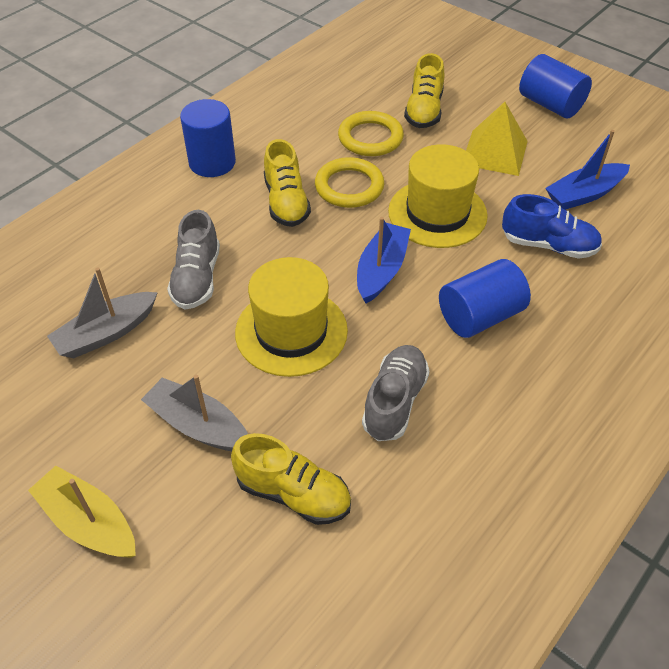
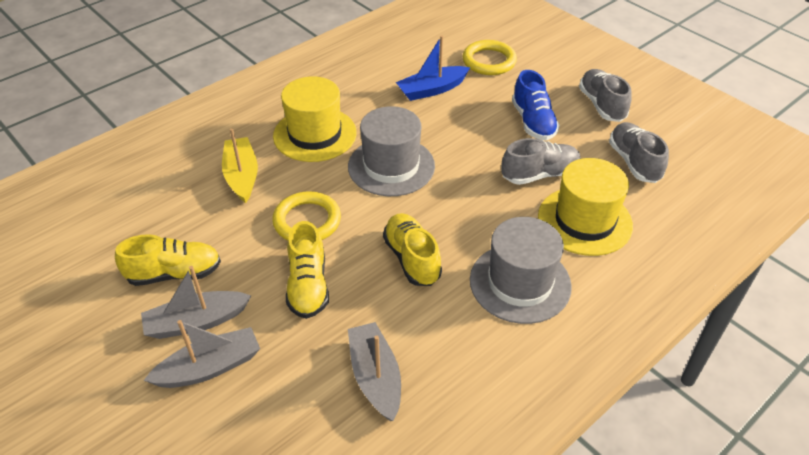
blue boat: 2 -> 1
blue cylinder: 3 -> 0
grey boat: 2 -> 3
grey hat: 0 -> 2
grey shoe: 2 -> 3
yellow pyramid: 1 -> 0

